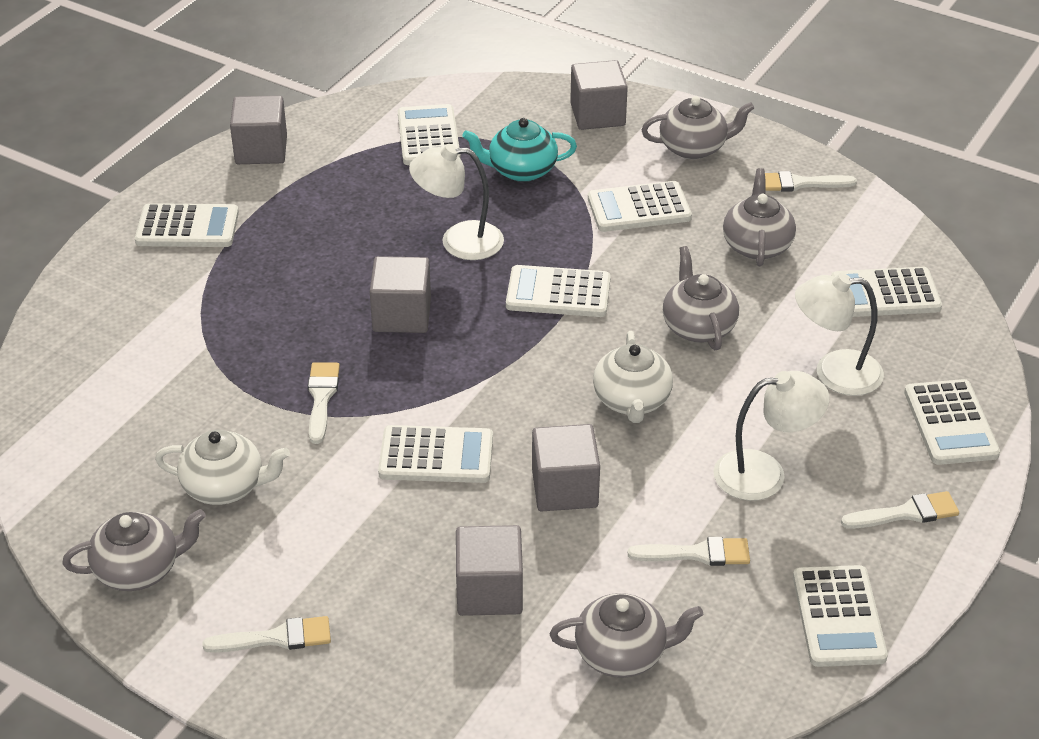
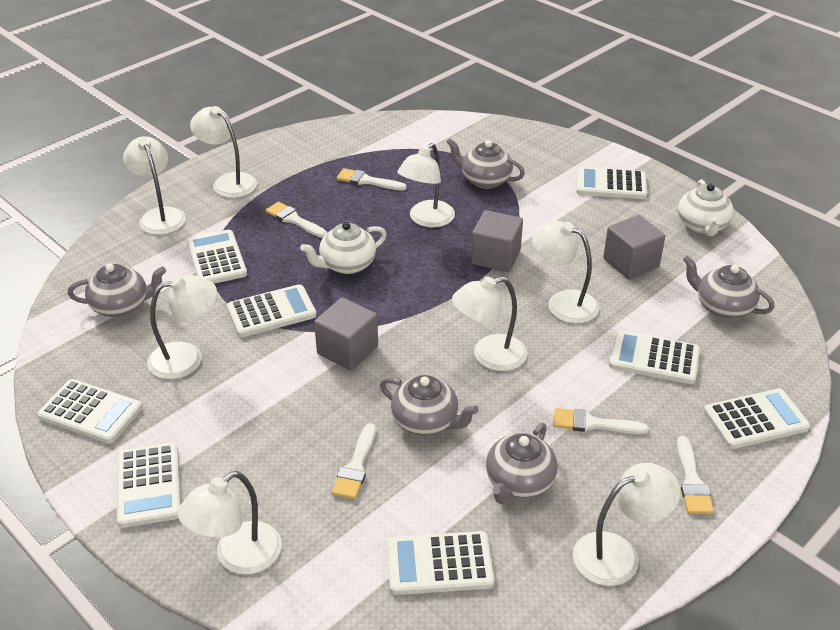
grey cube: 5 -> 3
turquoise teapot: 1 -> 0
white lamp: 3 -> 8

